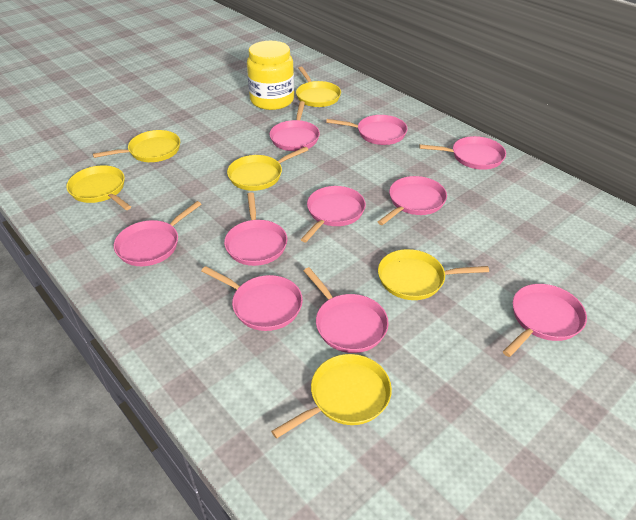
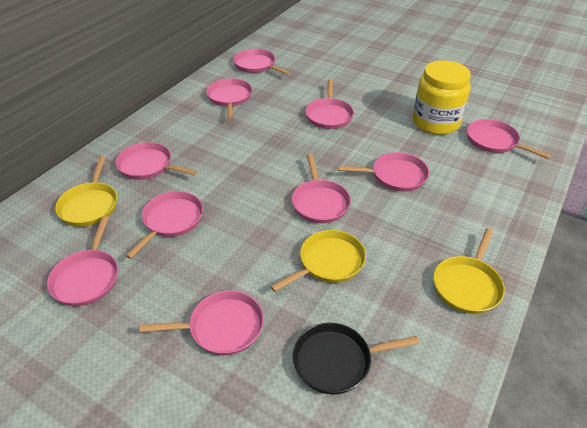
black pan: 0 -> 1
yellow pan: 6 -> 3

